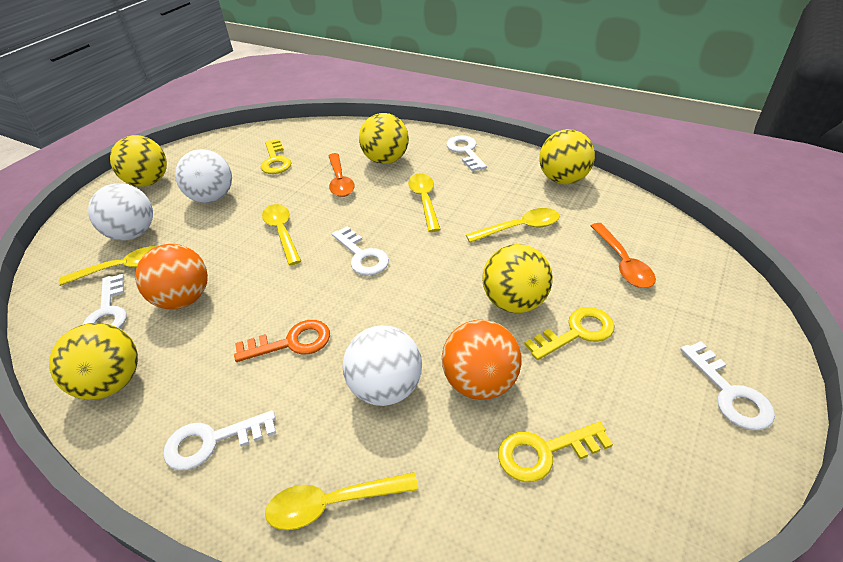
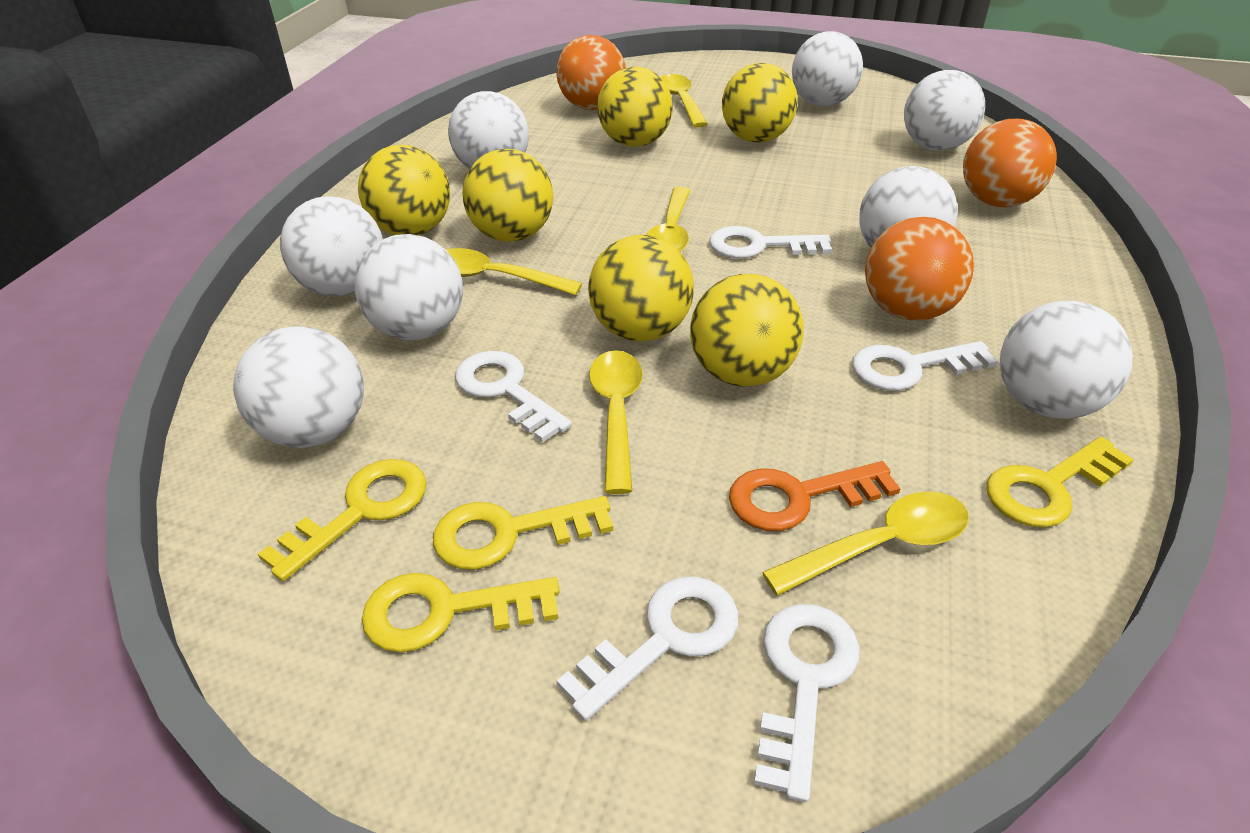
orange ball: 2 -> 3
orange spoon: 2 -> 0
white ball: 3 -> 8
yellow ball: 5 -> 6
yellow key: 3 -> 4

